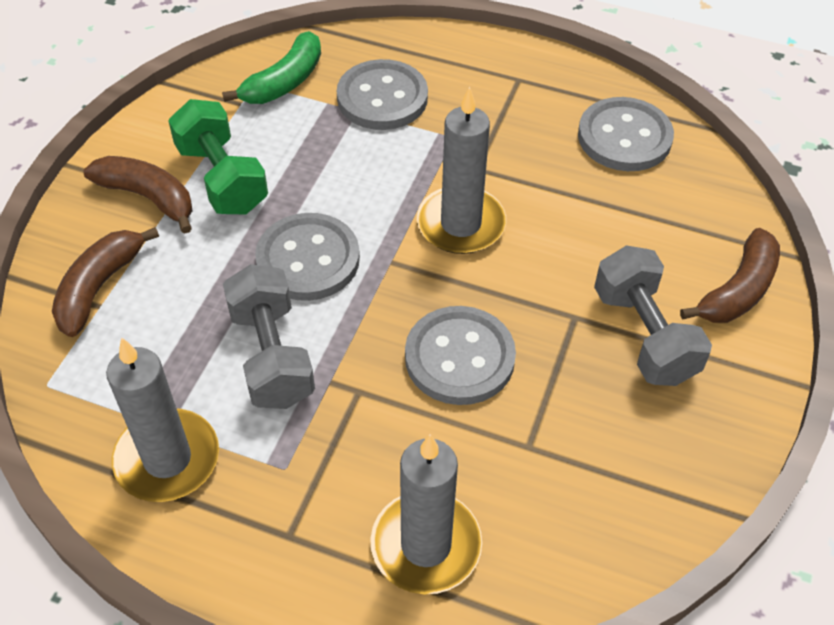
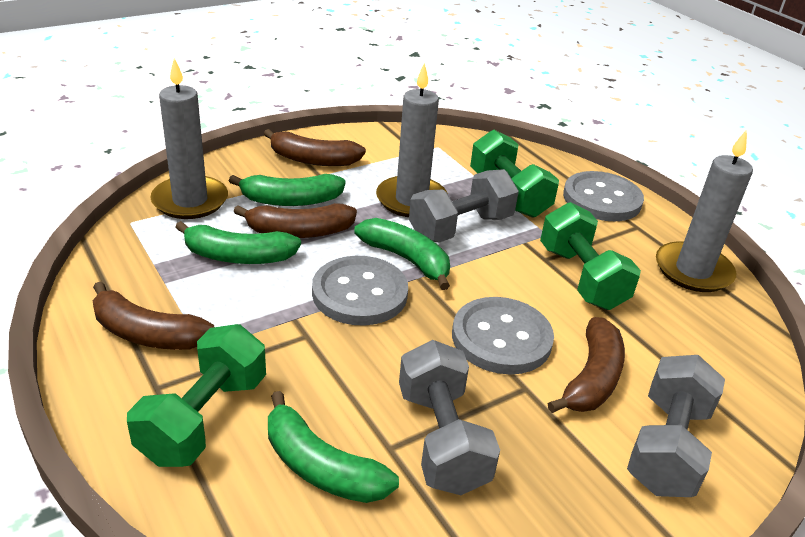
brown banana: 3 -> 4
green banana: 1 -> 4
green dumbbell: 1 -> 3
grey button: 4 -> 3
grey dumbbell: 2 -> 3

